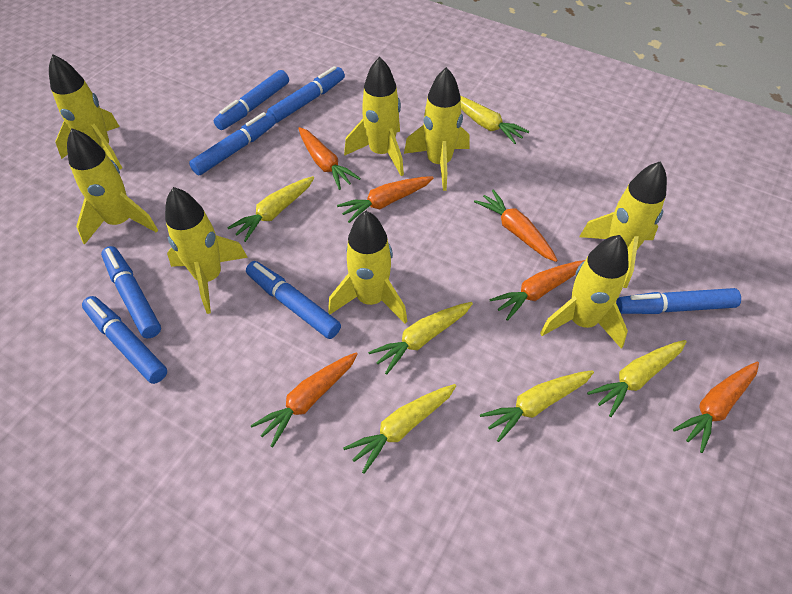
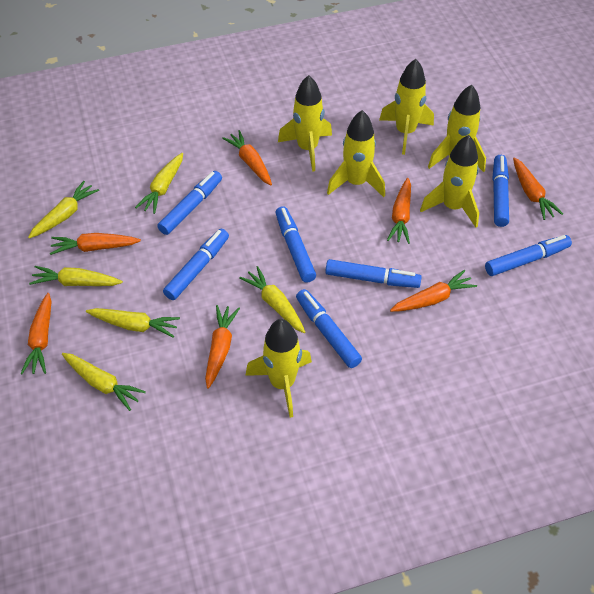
orange carrot: 6 -> 7
yellow rocket: 8 -> 6

